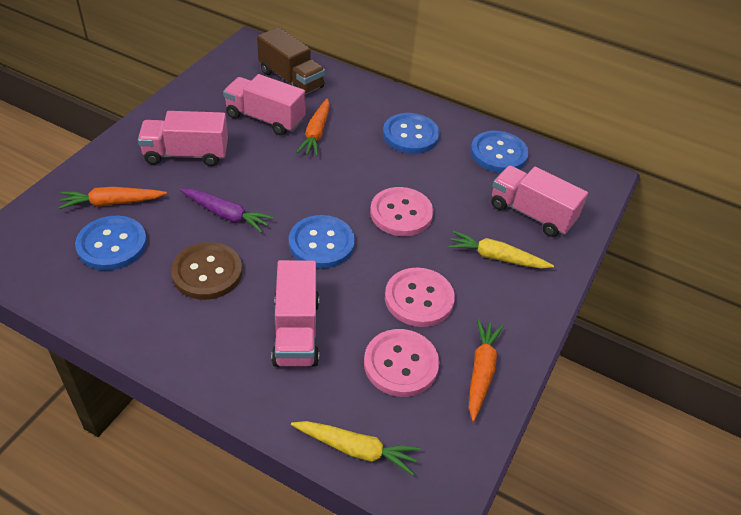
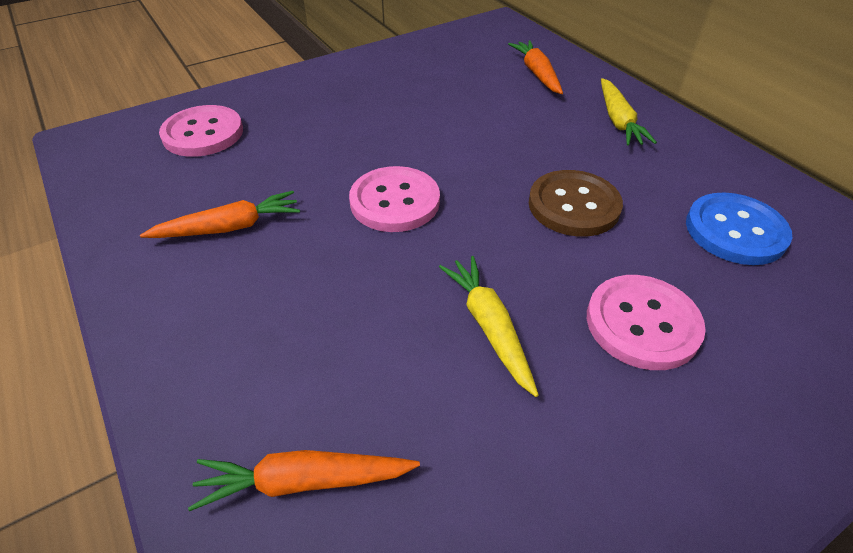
blue button: 4 -> 1
brown truck: 1 -> 0
pink truck: 4 -> 0
purple carrot: 1 -> 0

